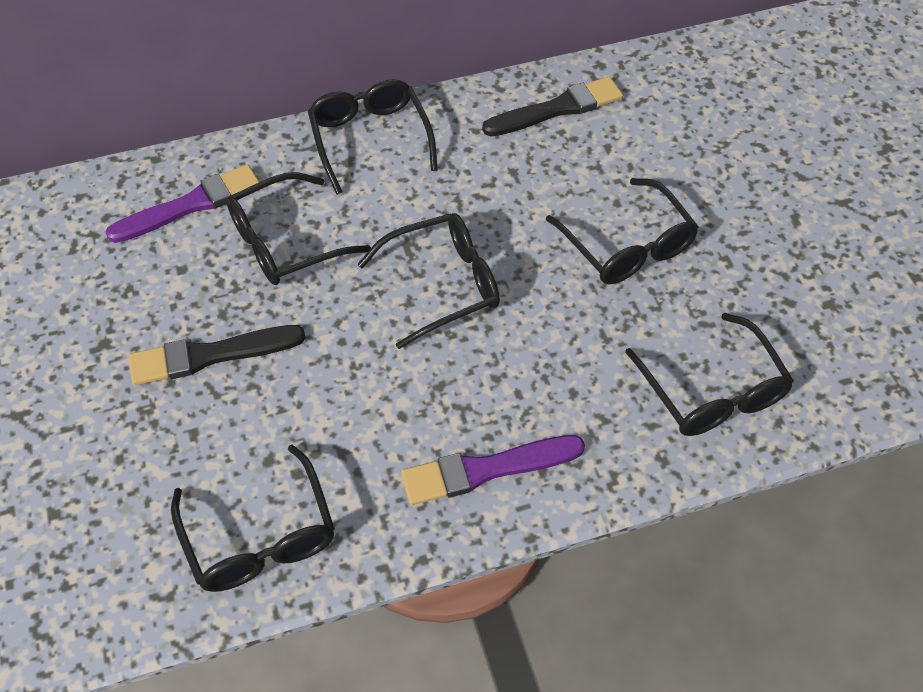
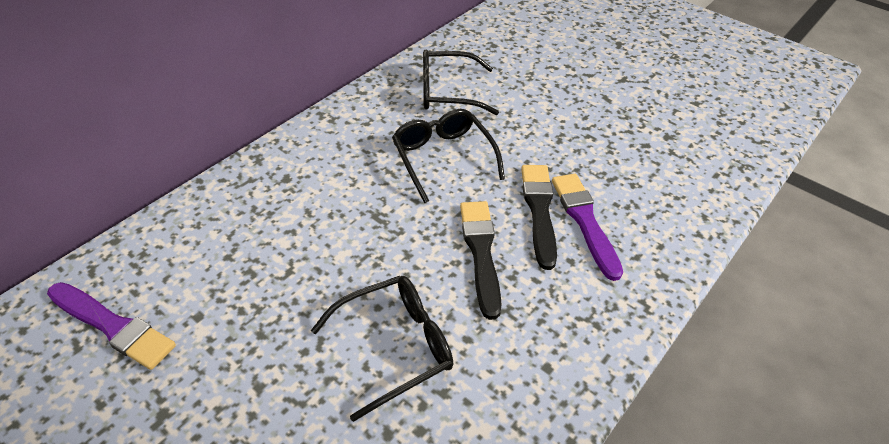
black glasses: 6 -> 3

